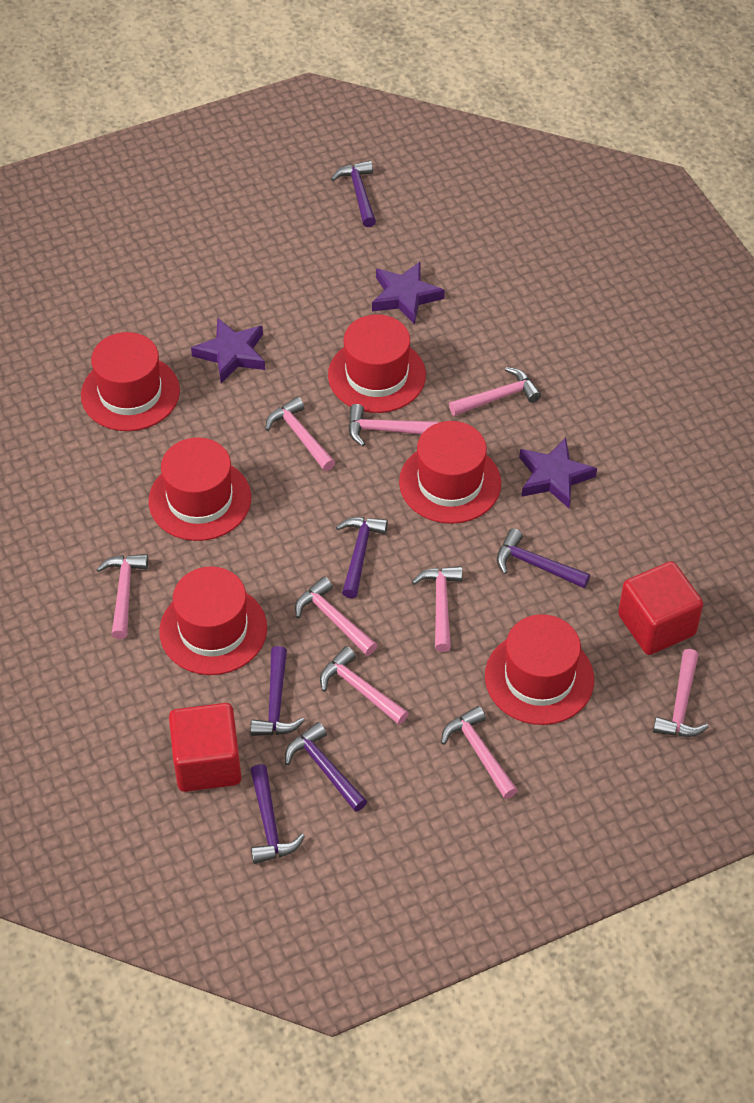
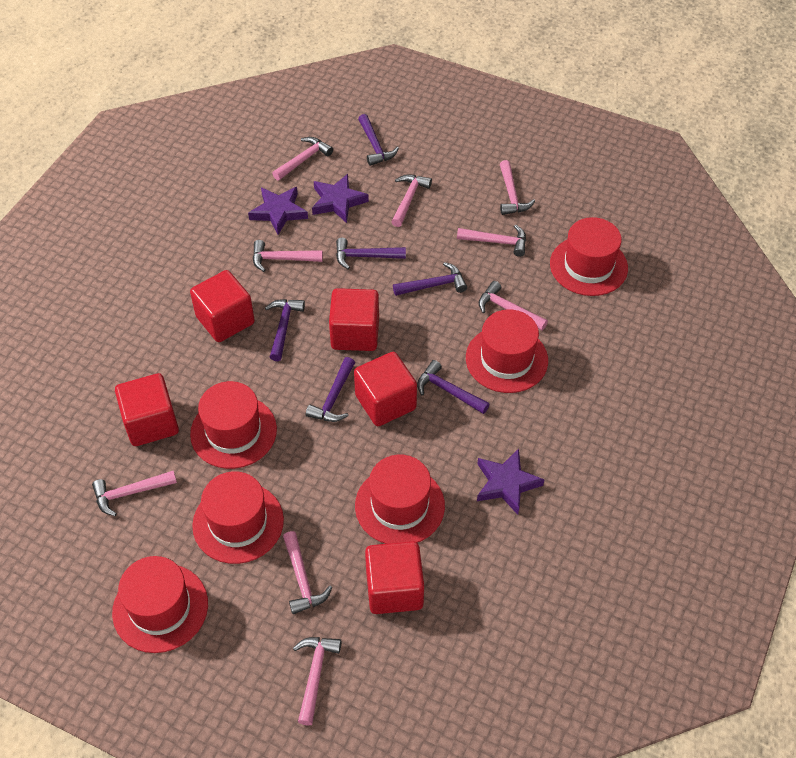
red cube: 2 -> 5

